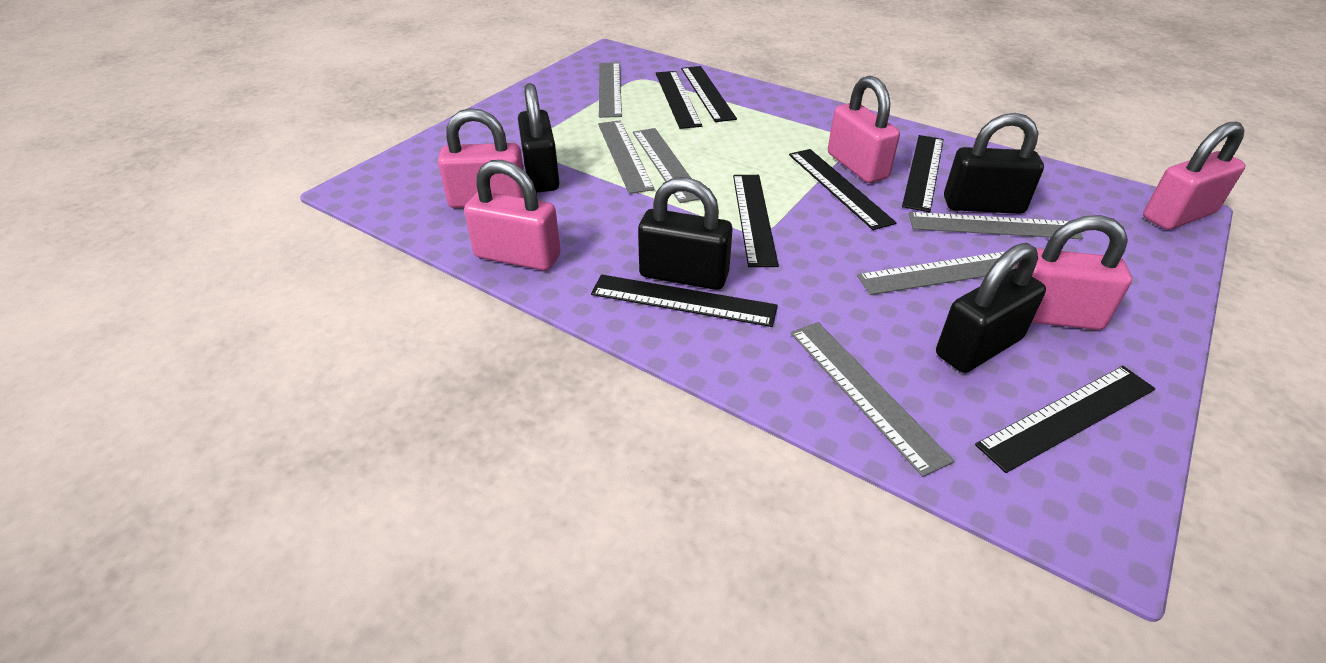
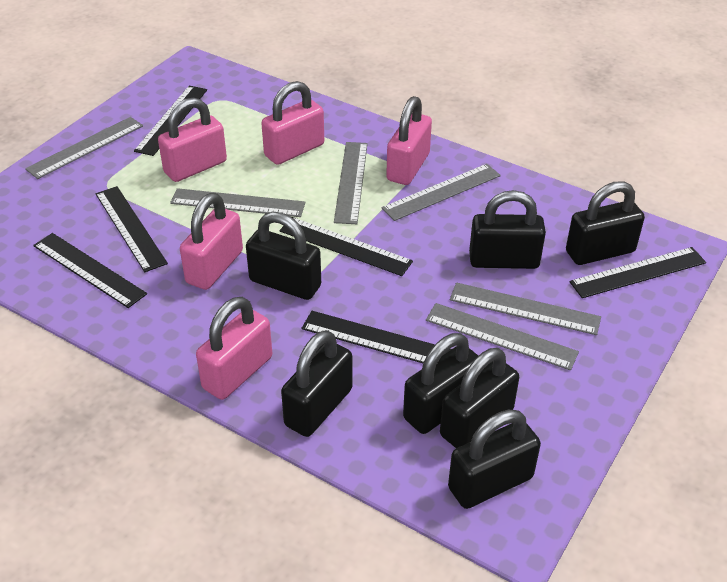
black padlock: 4 -> 7
black ruler: 7 -> 6

